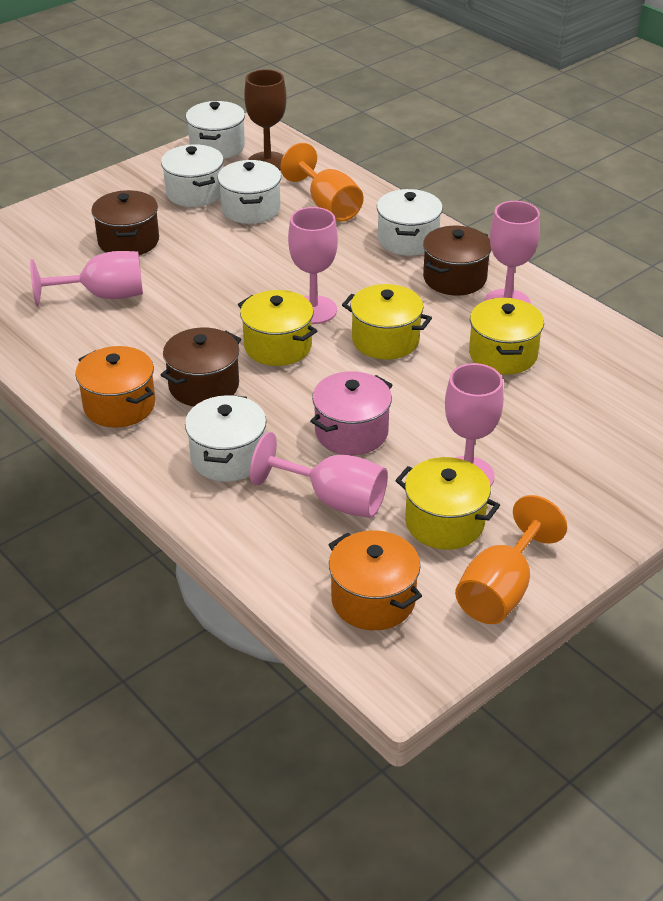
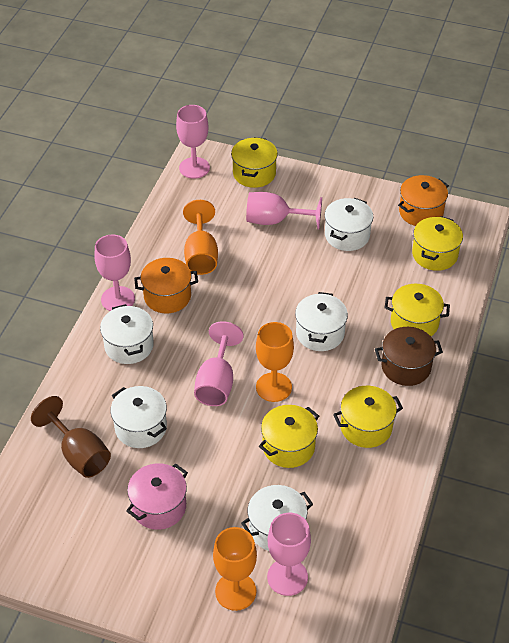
brown pot: 3 -> 1
orange goblet: 2 -> 3
yellow pot: 4 -> 5

